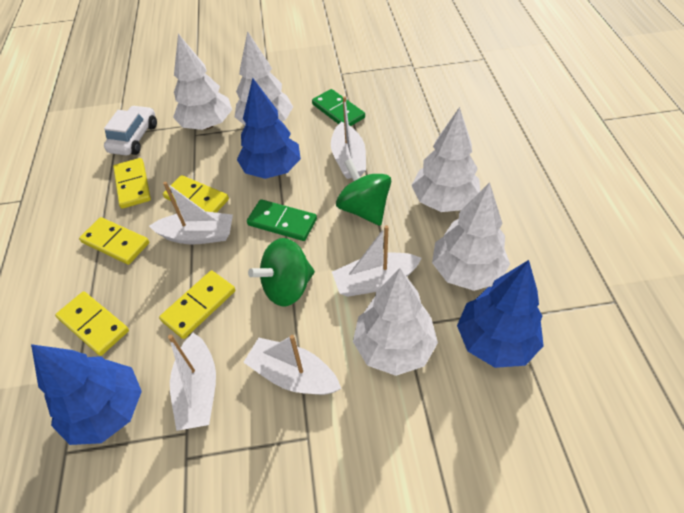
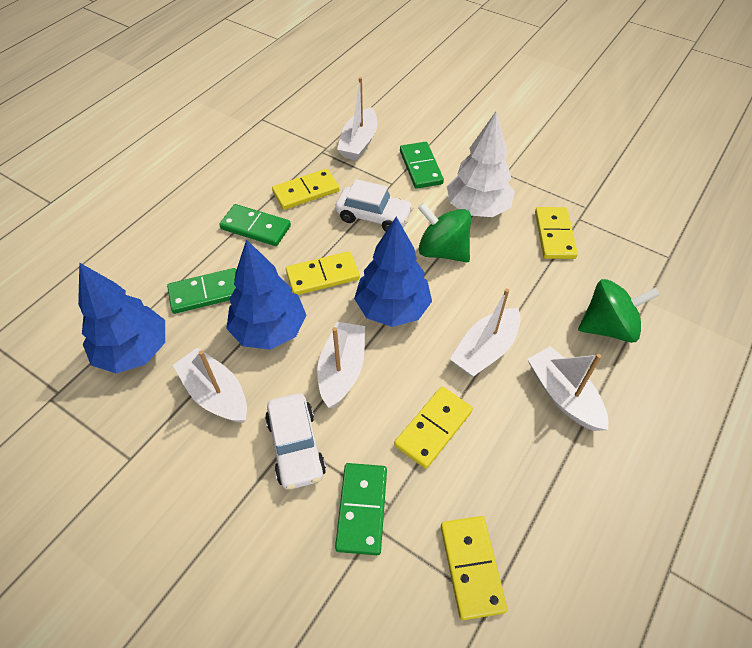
green domino: 2 -> 4
white car: 1 -> 2
white tree: 5 -> 1

